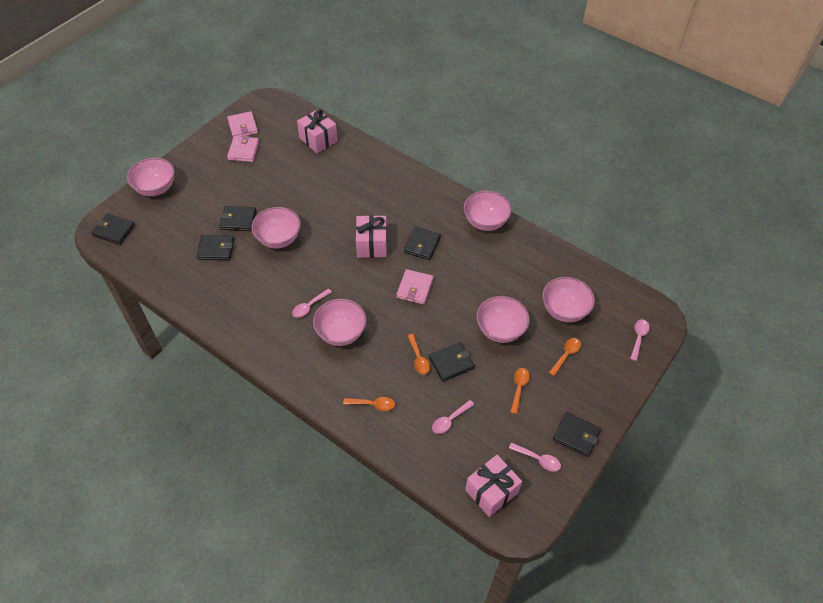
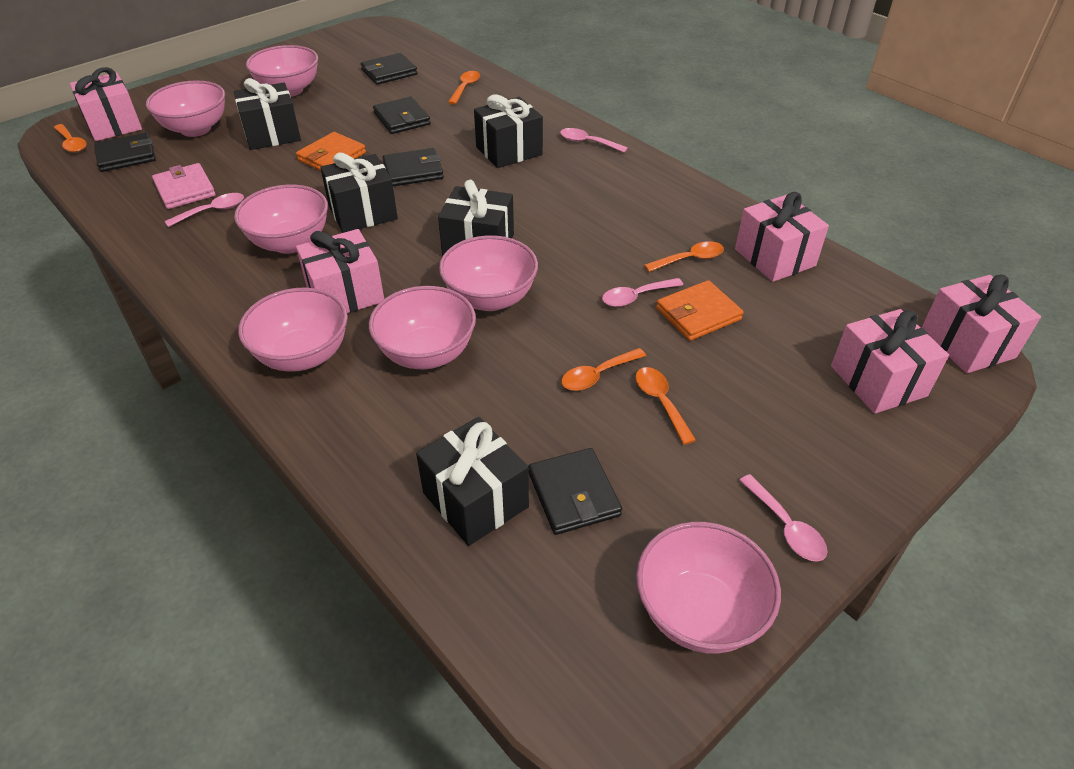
black gift: 0 -> 5
black wallet: 6 -> 5
orange spoon: 4 -> 5
orange wallet: 0 -> 2
pink bowl: 6 -> 7
pink gift: 3 -> 5
pink wallet: 3 -> 1

